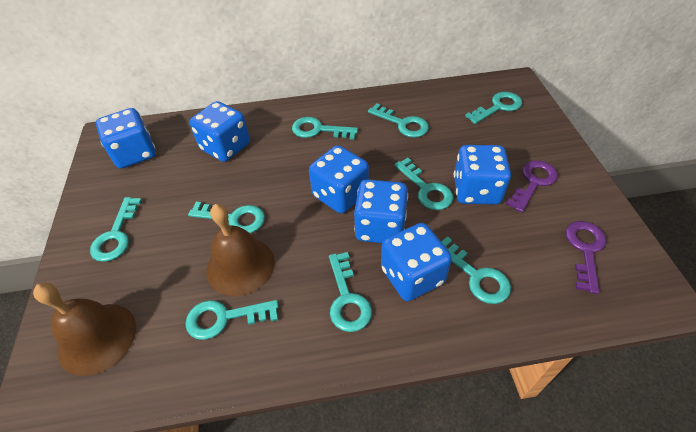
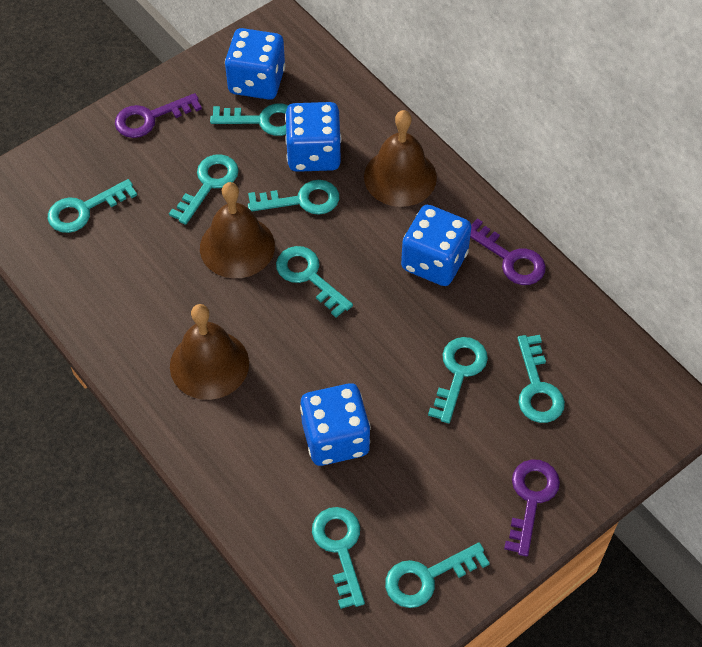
blue dice: 6 -> 4
brown bell: 2 -> 3
purple key: 2 -> 3

